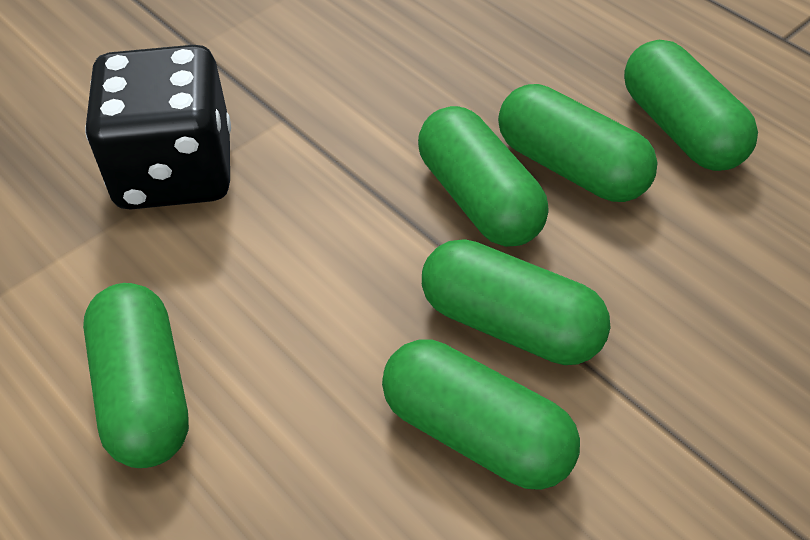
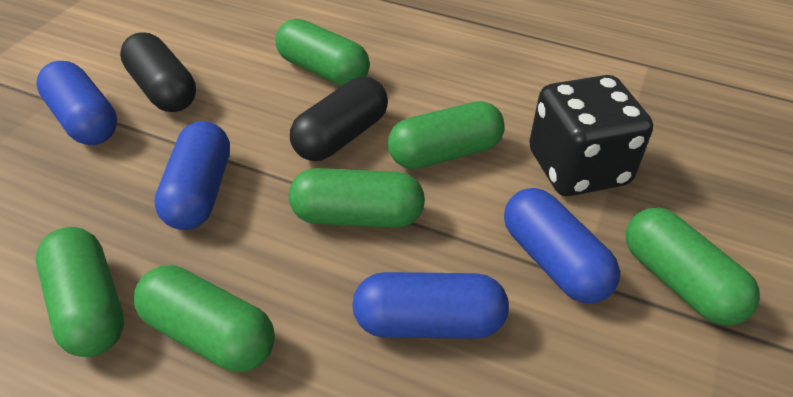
black capsule: 0 -> 2
blue capsule: 0 -> 4

